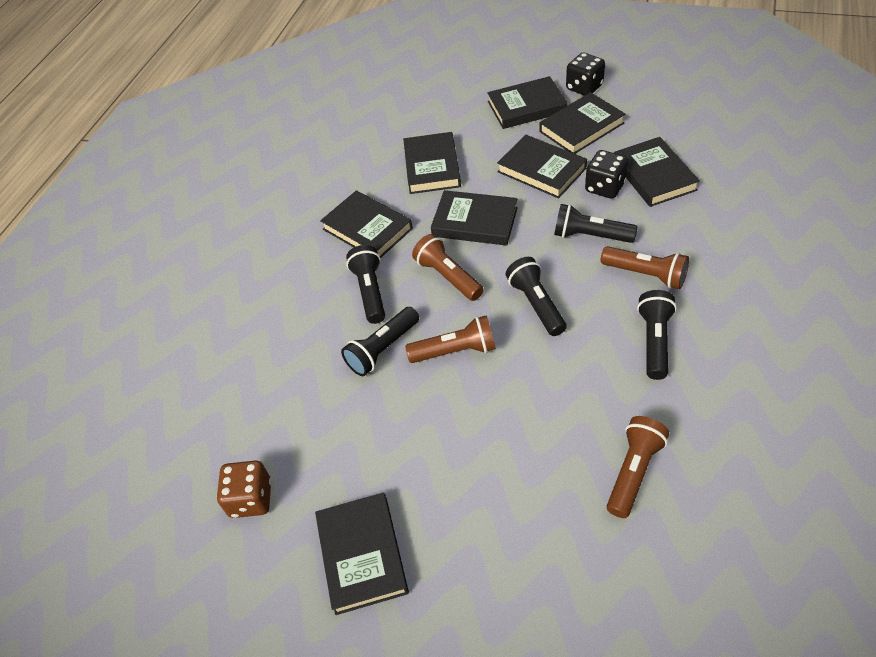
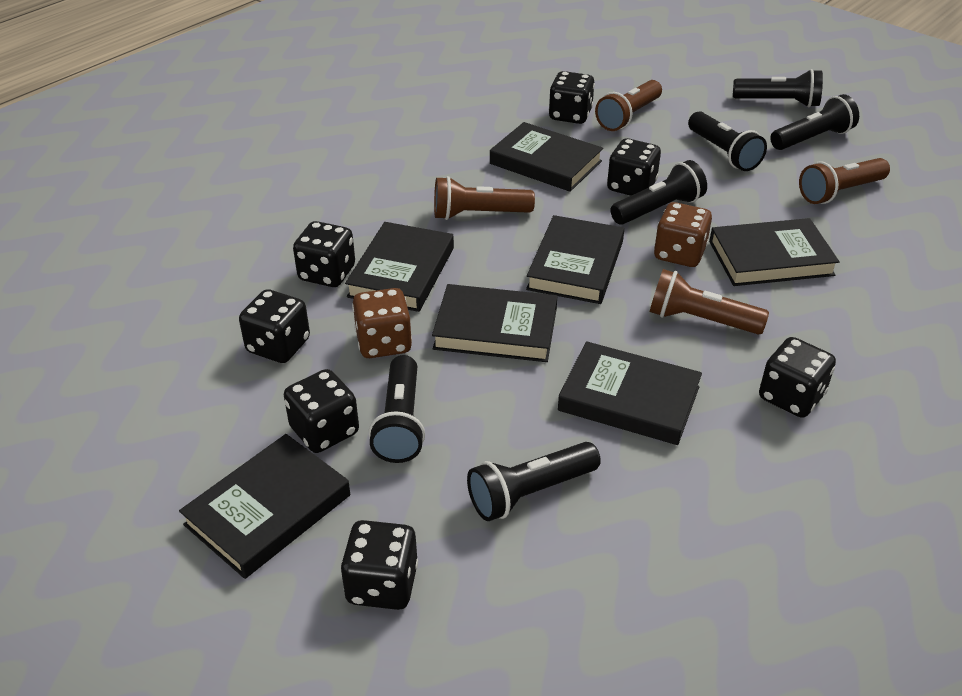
black book: 8 -> 7
black dice: 2 -> 7
black flashlight: 5 -> 6
brown dice: 1 -> 2

